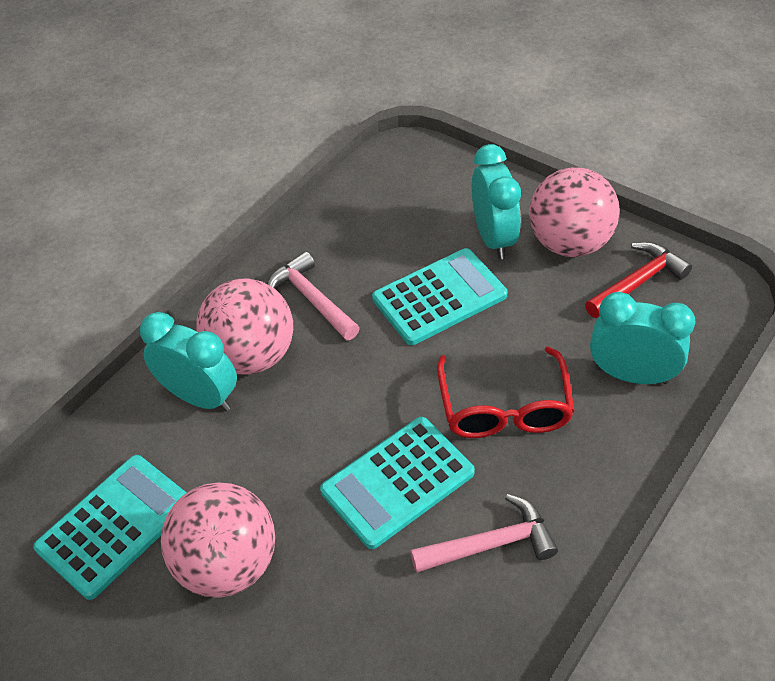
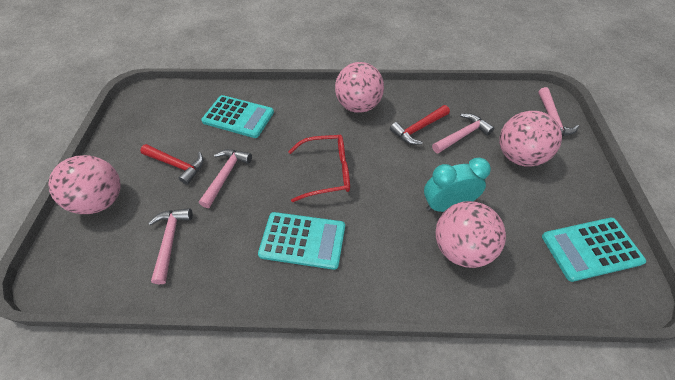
pink ball: 3 -> 4
pink hammer: 2 -> 4
red hammer: 1 -> 2
turquoise clock: 3 -> 1

